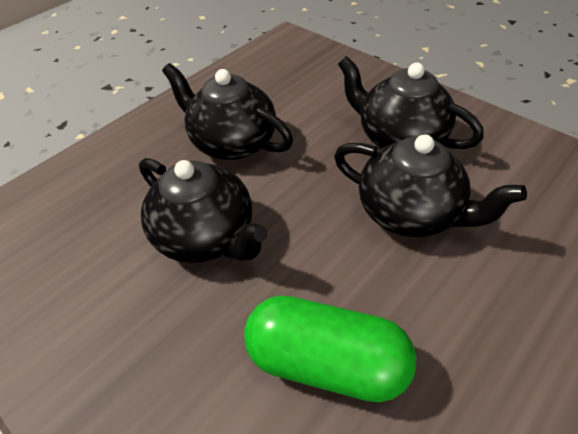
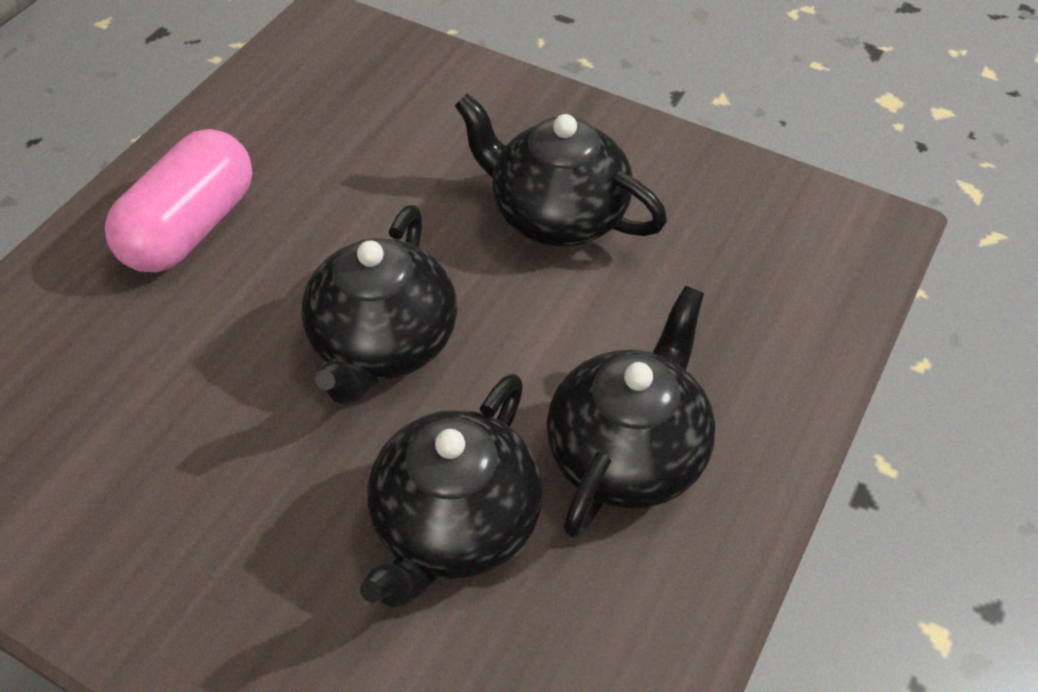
green capsule: 1 -> 0
pink capsule: 0 -> 1

